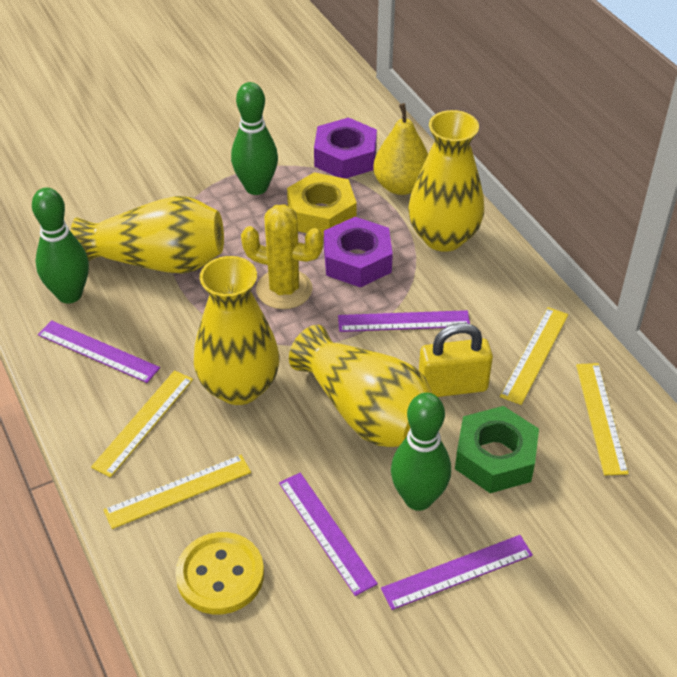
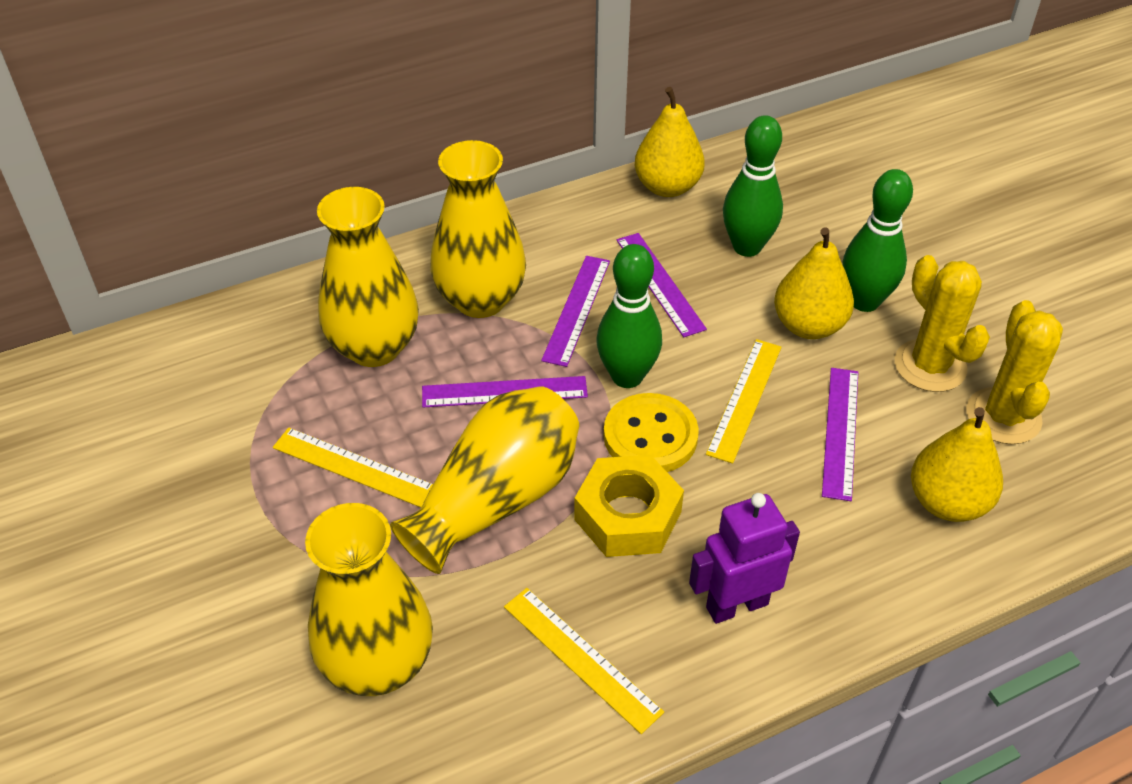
green nut: 1 -> 0
purple nut: 2 -> 0
purple robot: 0 -> 1
yellow cactus: 1 -> 2
yellow padlock: 1 -> 0
yellow pear: 1 -> 3
yellow ruler: 4 -> 3

